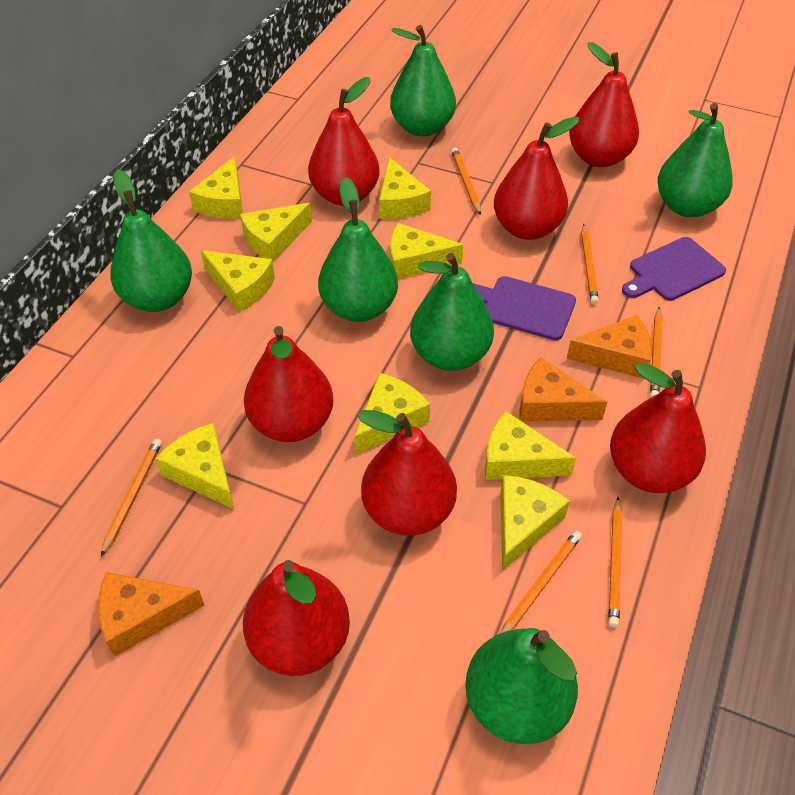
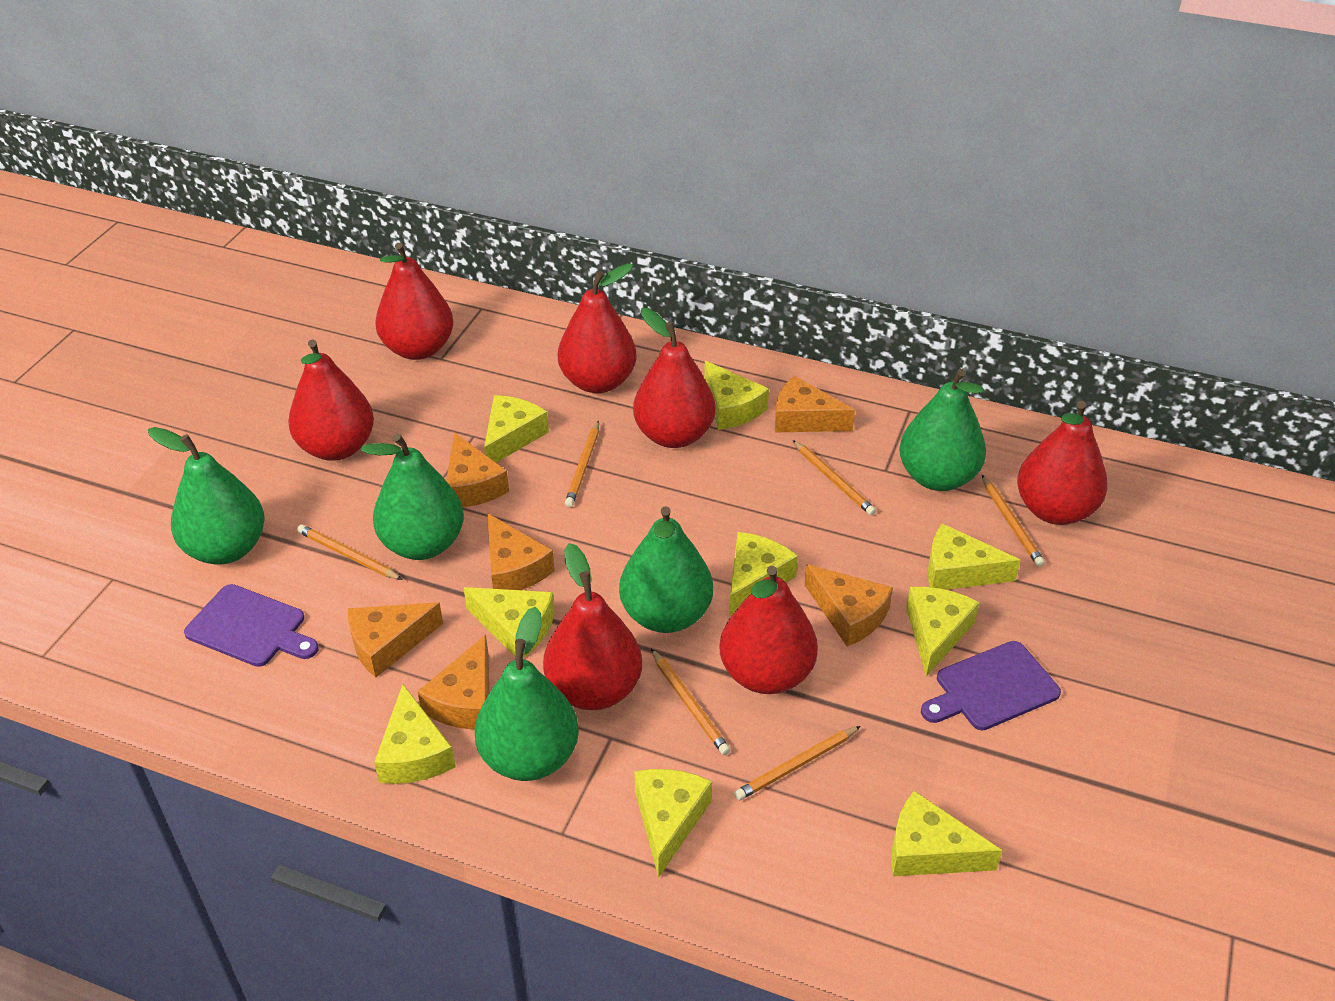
green pear: 6 -> 5
orange cheese: 3 -> 6

